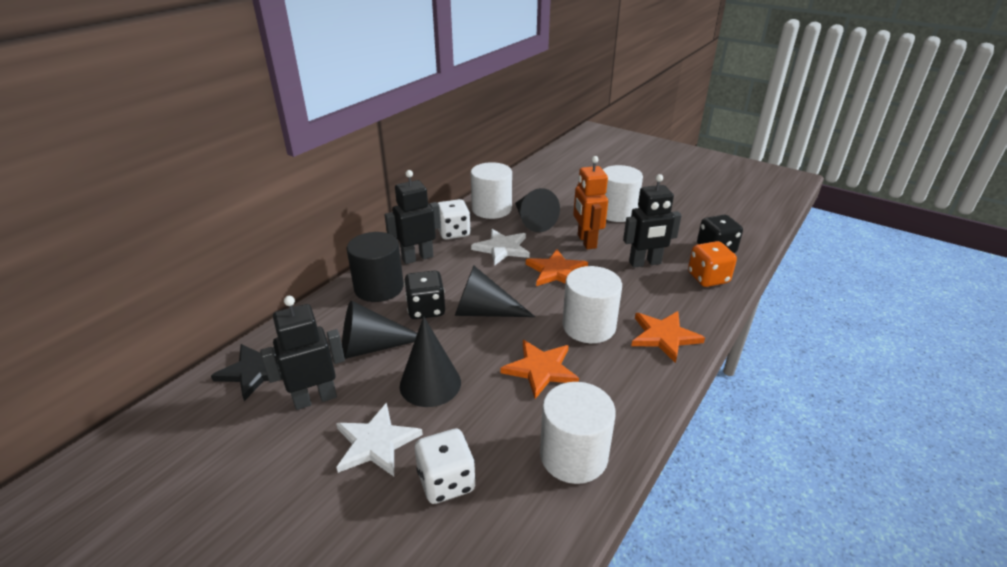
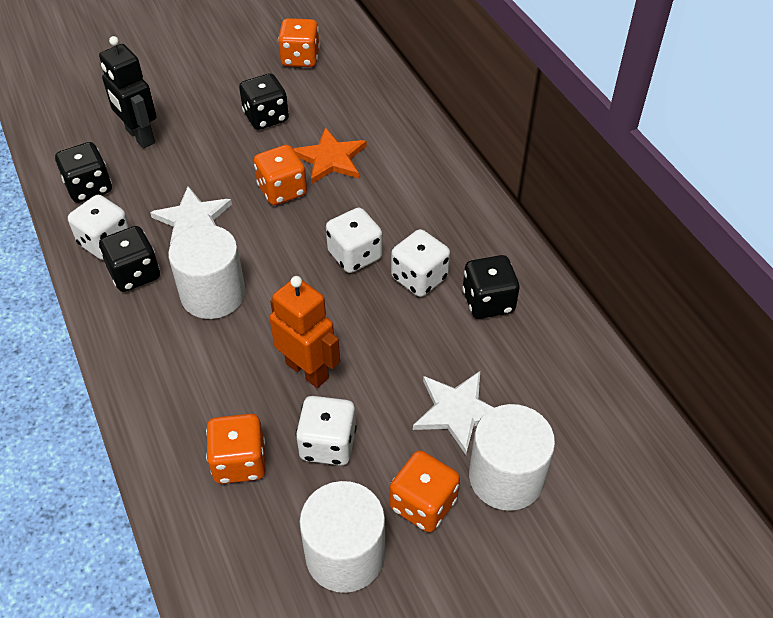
black cone: 4 -> 0
black cylinder: 1 -> 0
black dice: 2 -> 4
black robot: 3 -> 1
black star: 1 -> 0
orange dice: 1 -> 4
orange star: 3 -> 1
white cylinder: 4 -> 3
white dice: 2 -> 4

